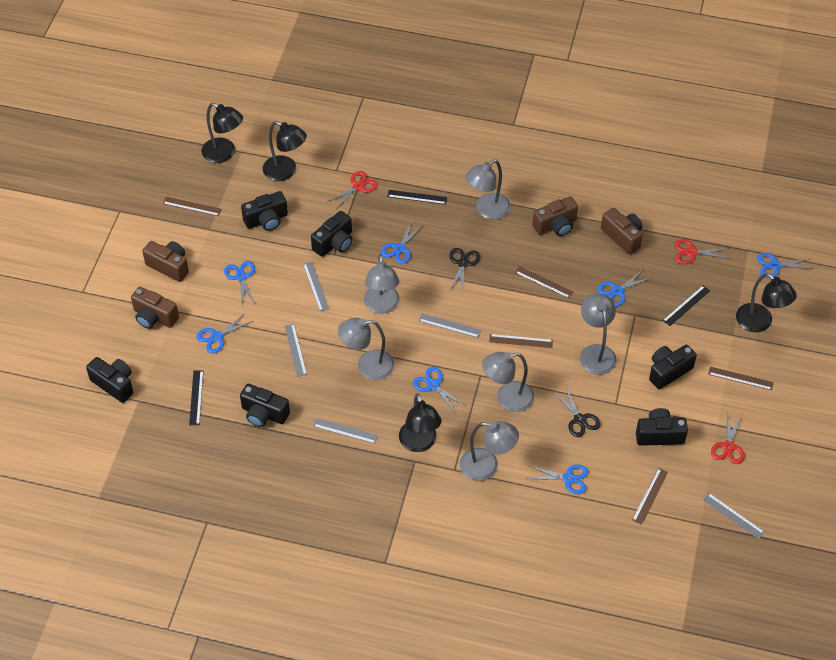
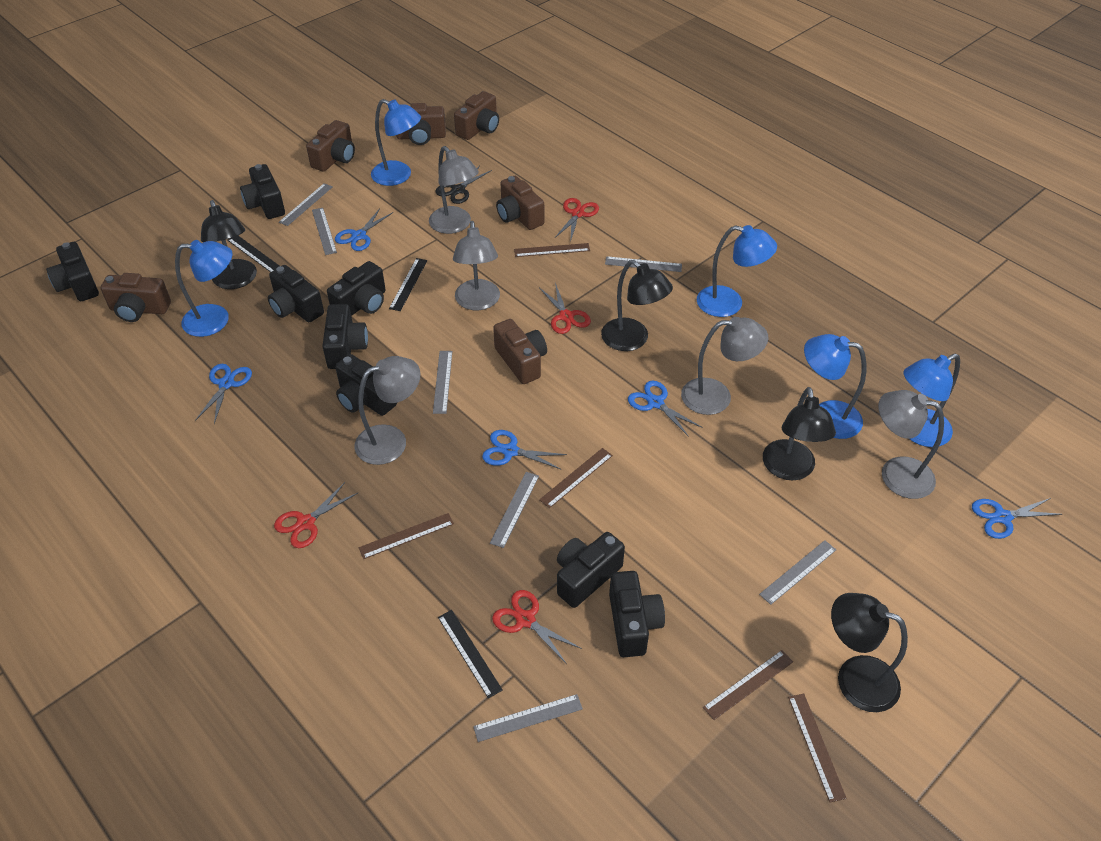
black camera: 6 -> 8
black scissors: 2 -> 1
blue lamp: 0 -> 5
blue scissors: 7 -> 5
brown camera: 4 -> 6
grey lamp: 6 -> 5
grey ruler: 5 -> 7
red scissors: 3 -> 4

